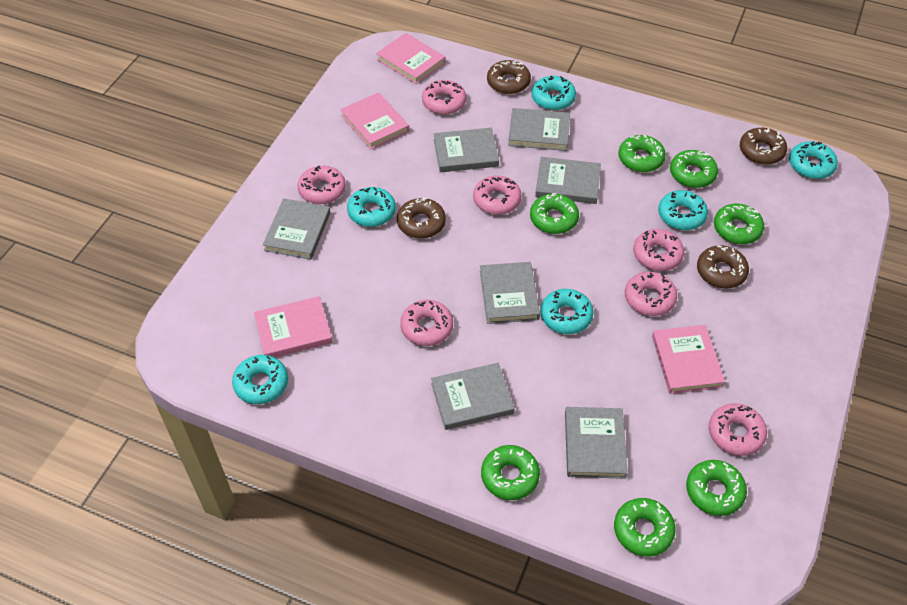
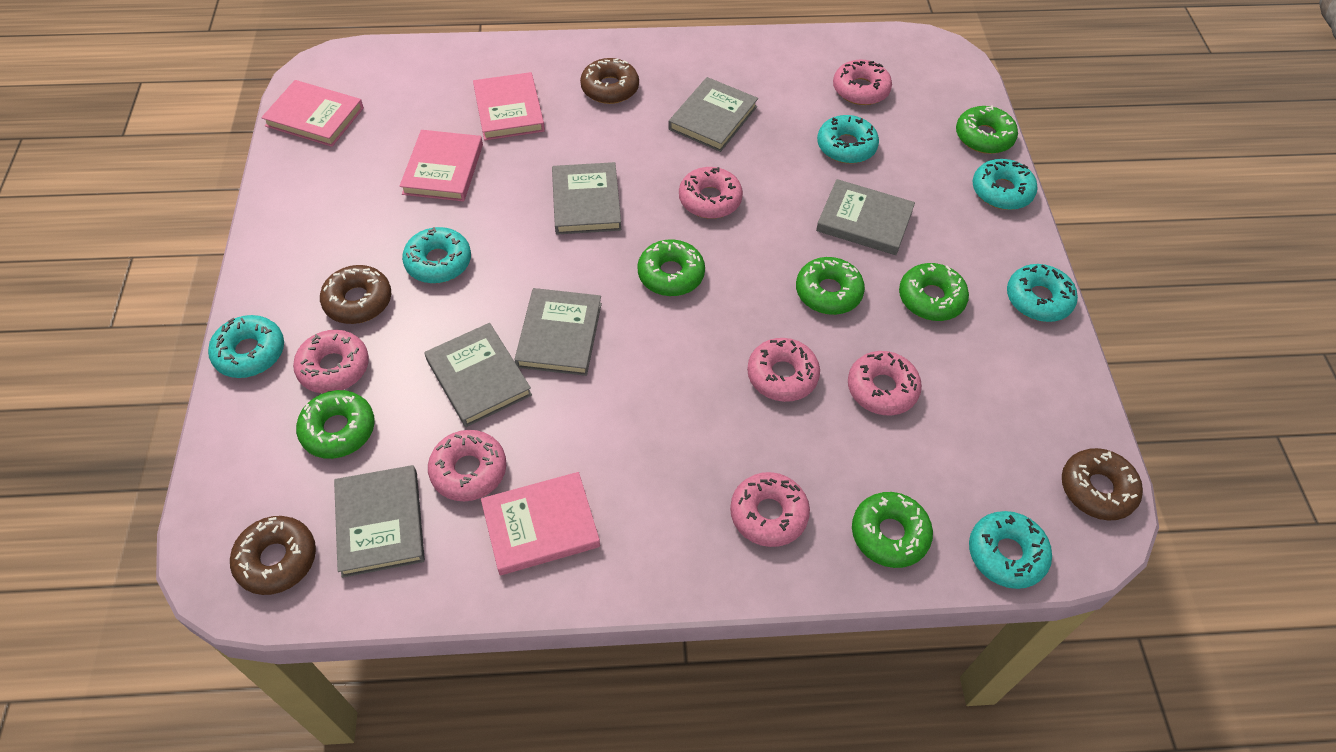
green donut: 7 -> 6
grey book: 7 -> 6

